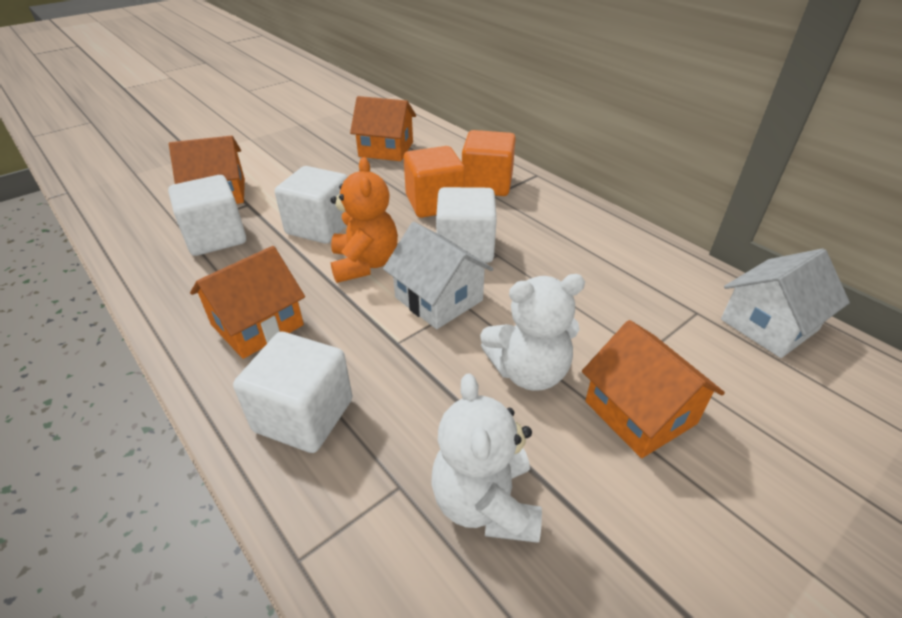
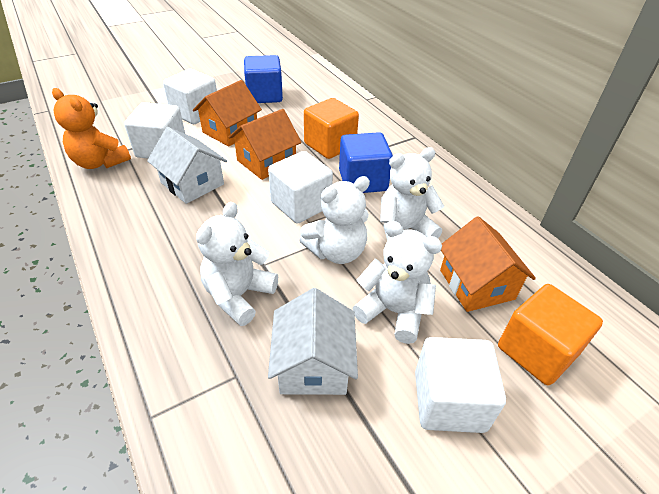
blue cube: 0 -> 2
orange house: 4 -> 3
white teddy bear: 2 -> 4

